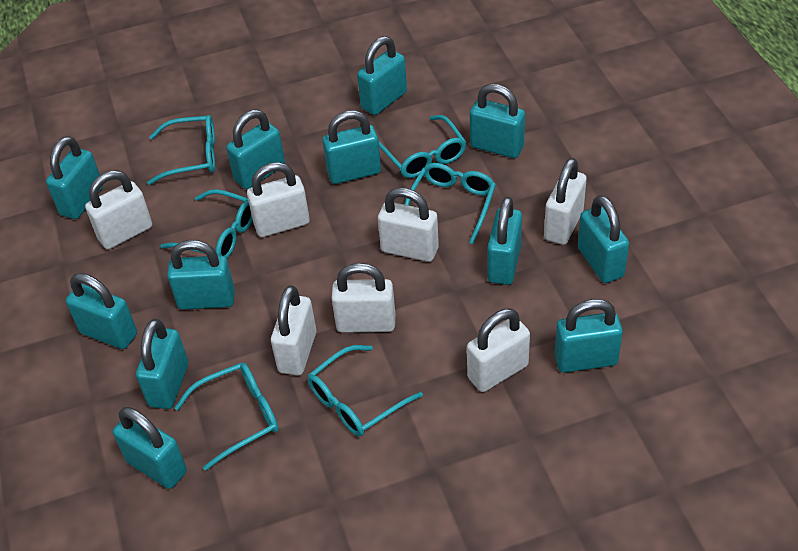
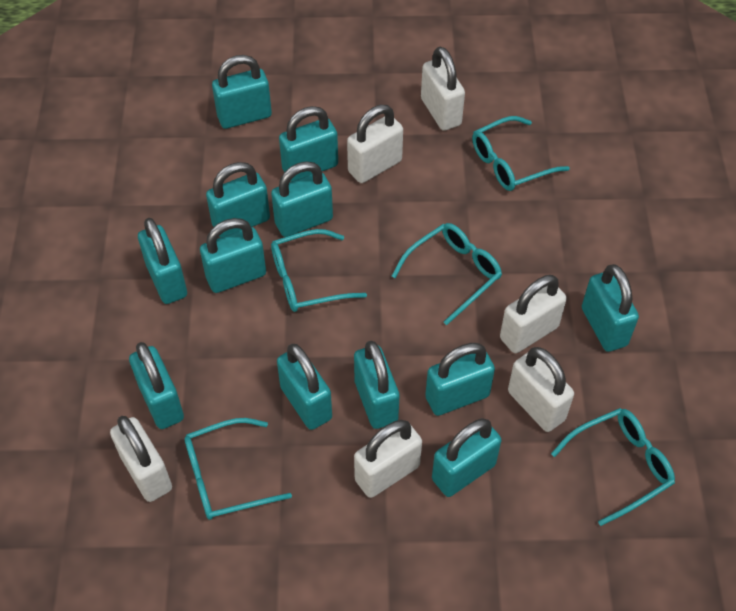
turquoise glasses: 6 -> 5
white padlock: 7 -> 6

